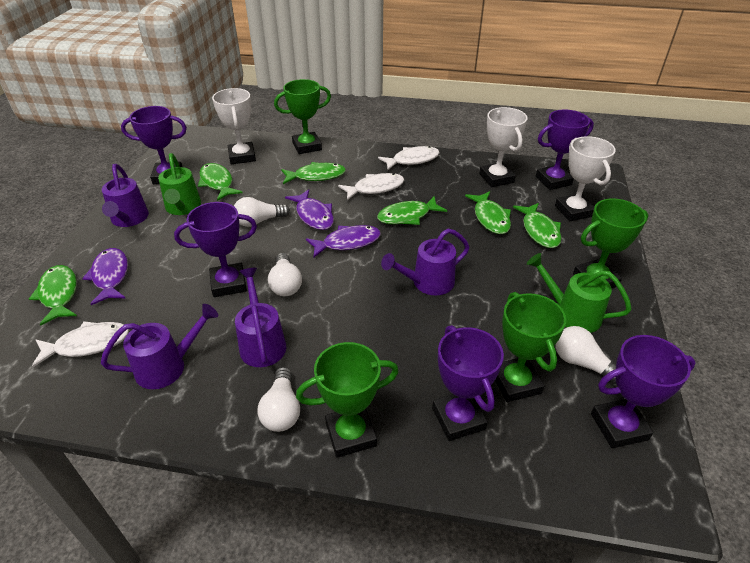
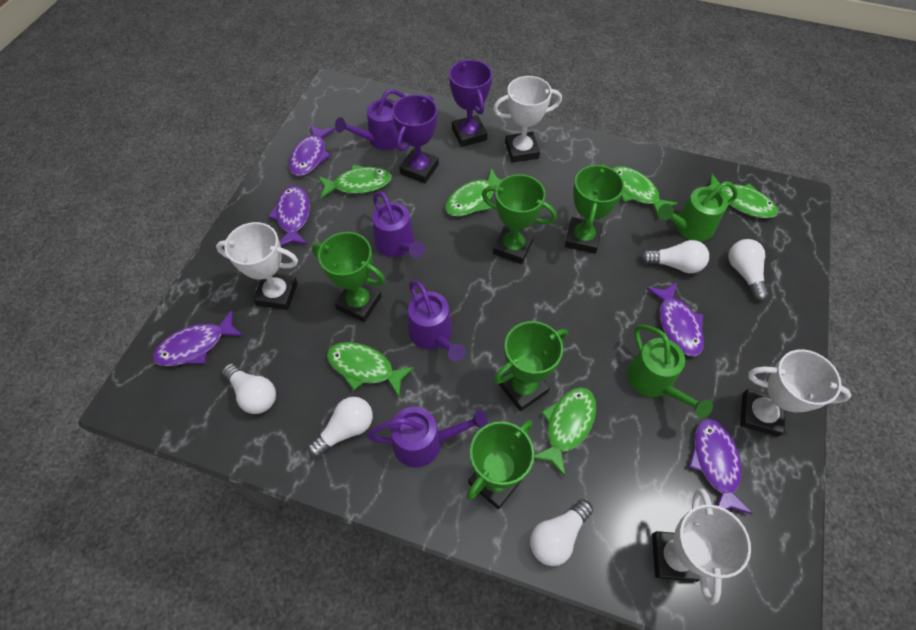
green trophy: 4 -> 5
purple fish: 3 -> 5
purple trophy: 5 -> 2
white fish: 3 -> 0
white light bulb: 4 -> 5
white trophy: 3 -> 4

